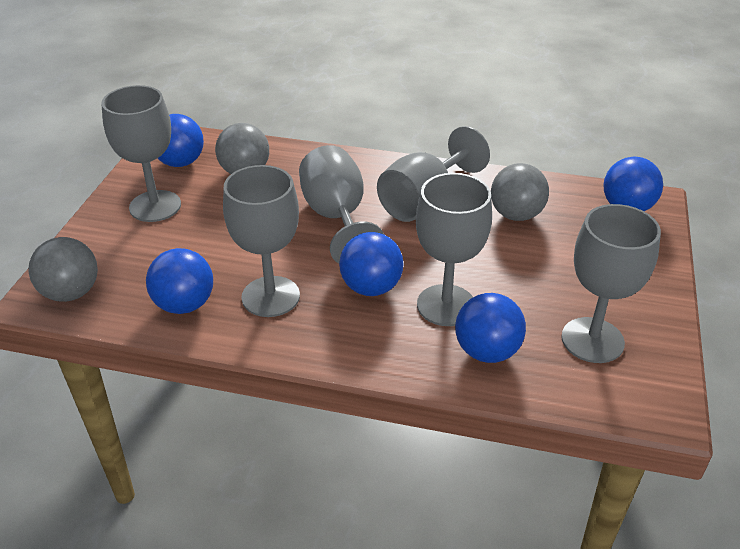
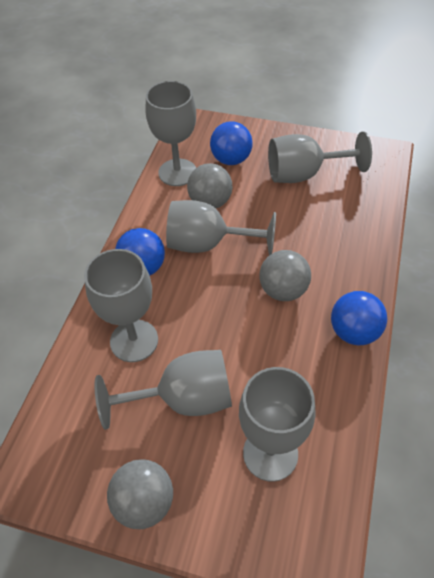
blue ball: 5 -> 3

